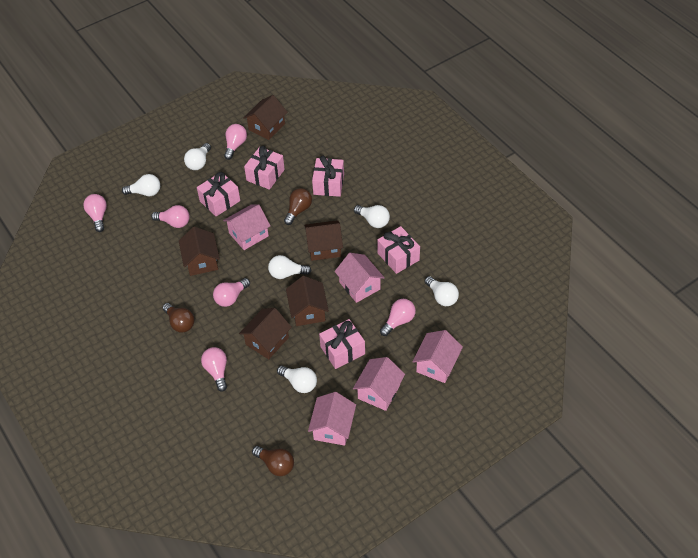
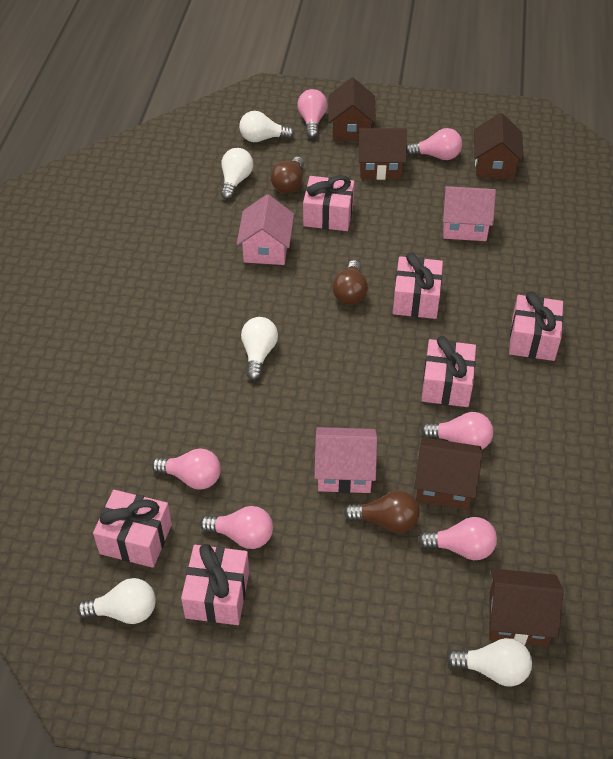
pink gift: 5 -> 6
pink house: 5 -> 3
white light bulb: 6 -> 5

